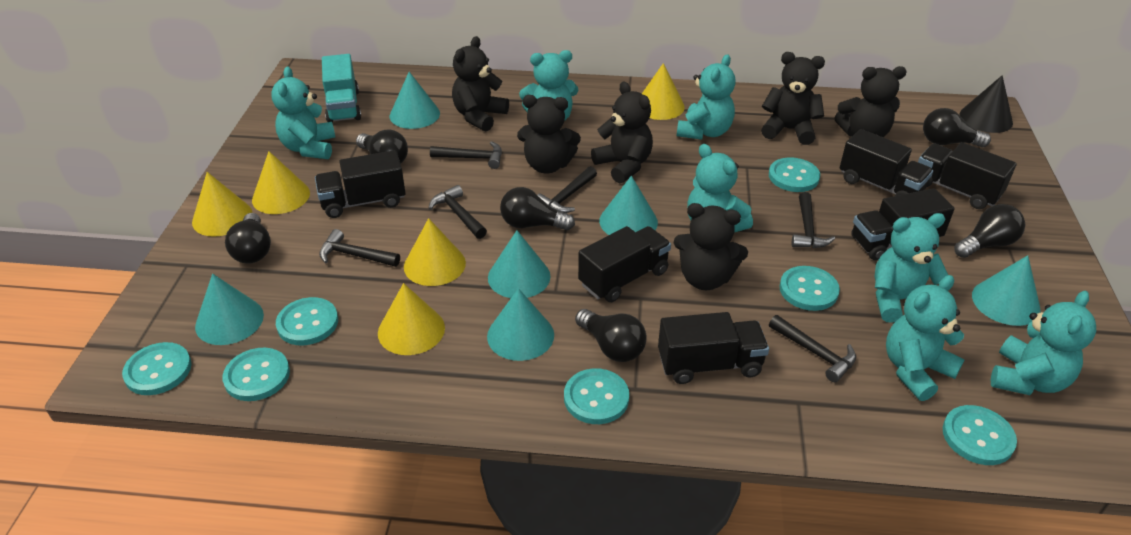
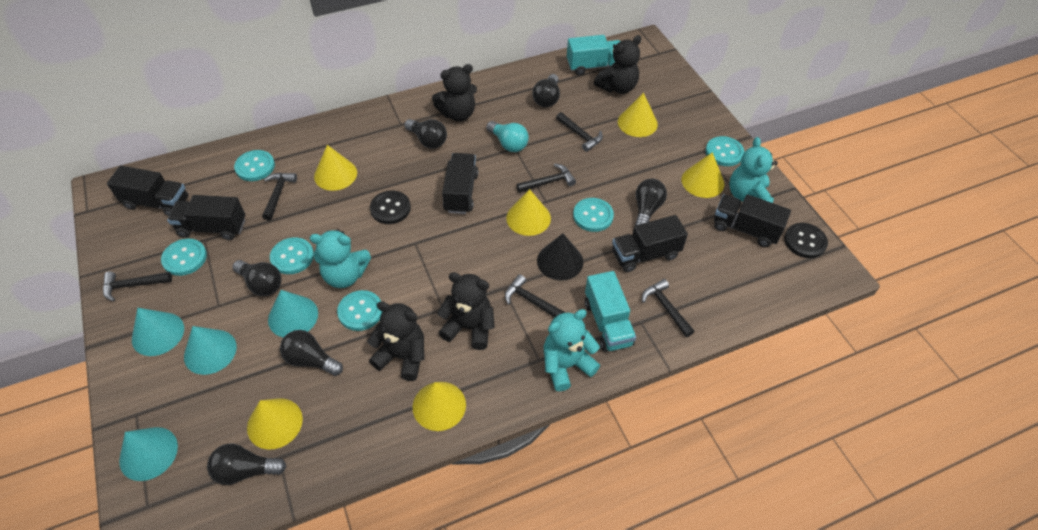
black button: 0 -> 2
black teddy bear: 6 -> 4
black truck: 6 -> 5
turquoise button: 7 -> 6
turquoise cone: 6 -> 4
turquoise light bulb: 0 -> 1
turquoise teddy bear: 7 -> 3
turquoise truck: 1 -> 2
yellow cone: 5 -> 6

